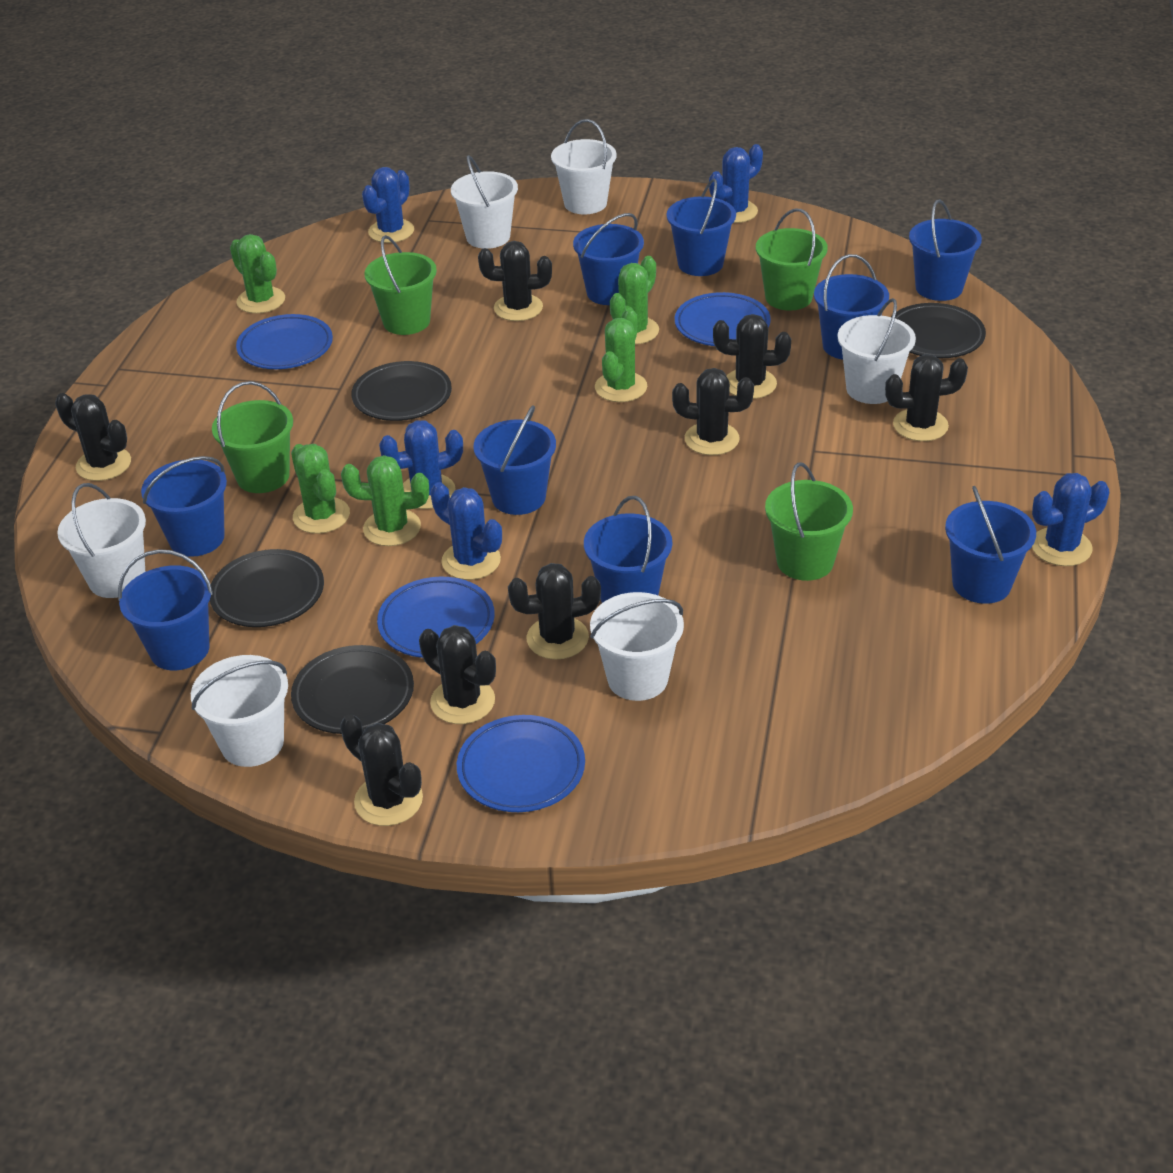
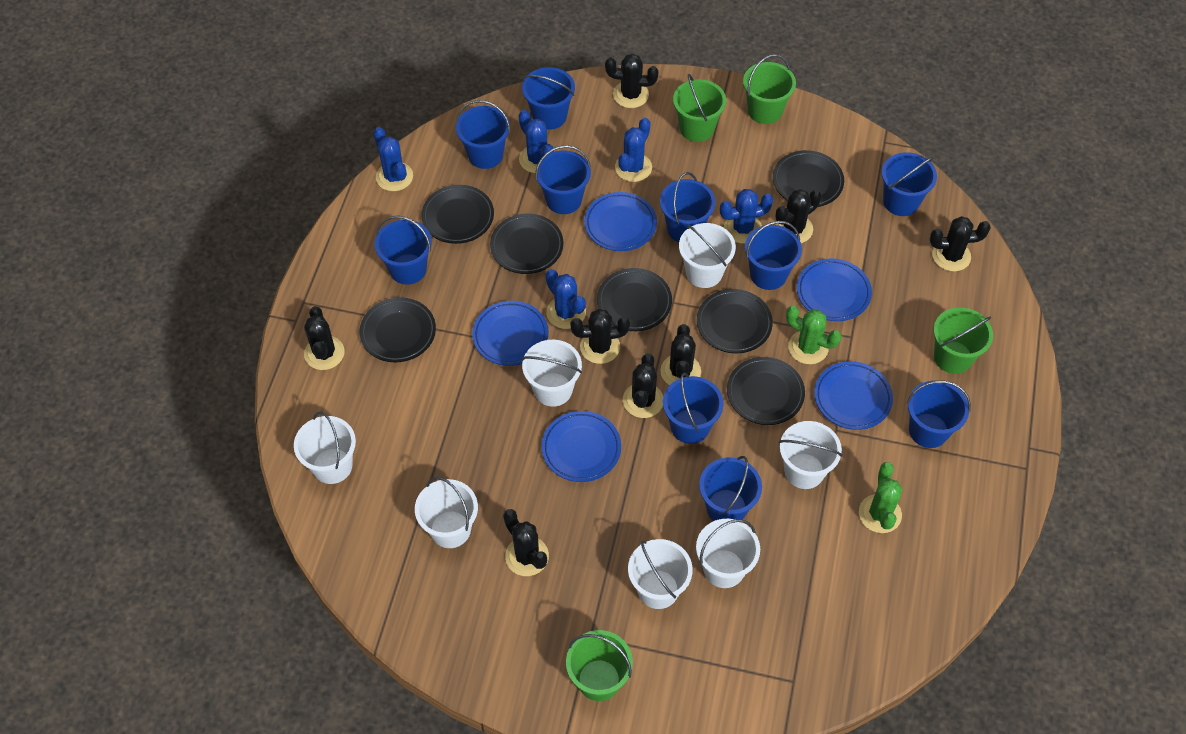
black plate: 4 -> 7
blue bucket: 9 -> 10
blue plate: 4 -> 5
green cactus: 5 -> 2
white bucket: 6 -> 7

